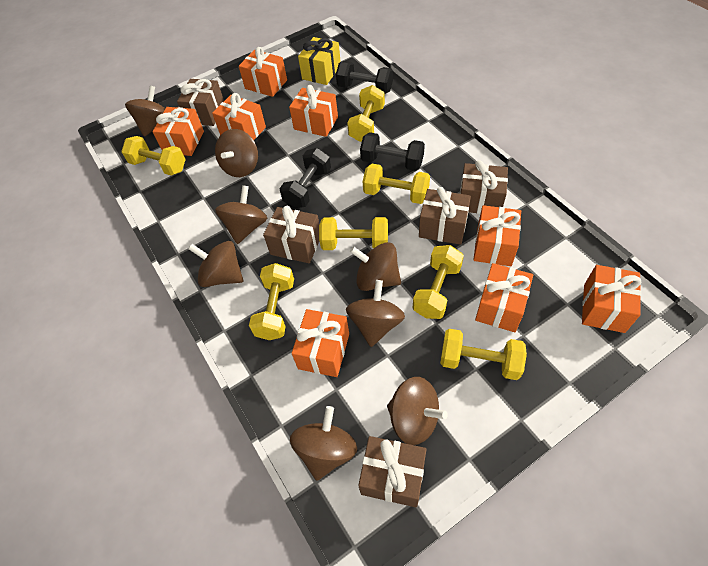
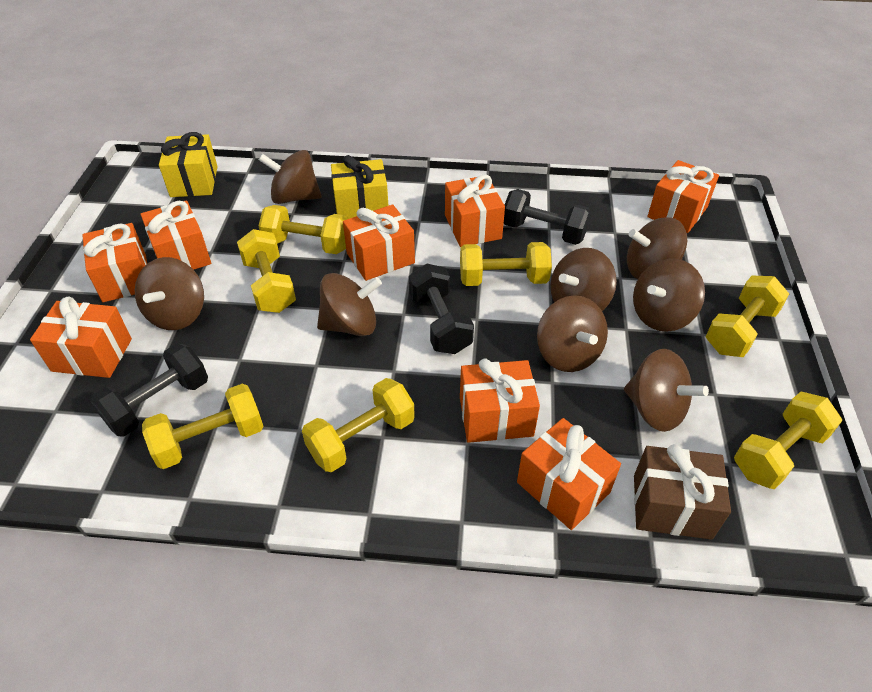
brown gift: 5 -> 1
yellow gift: 1 -> 2

